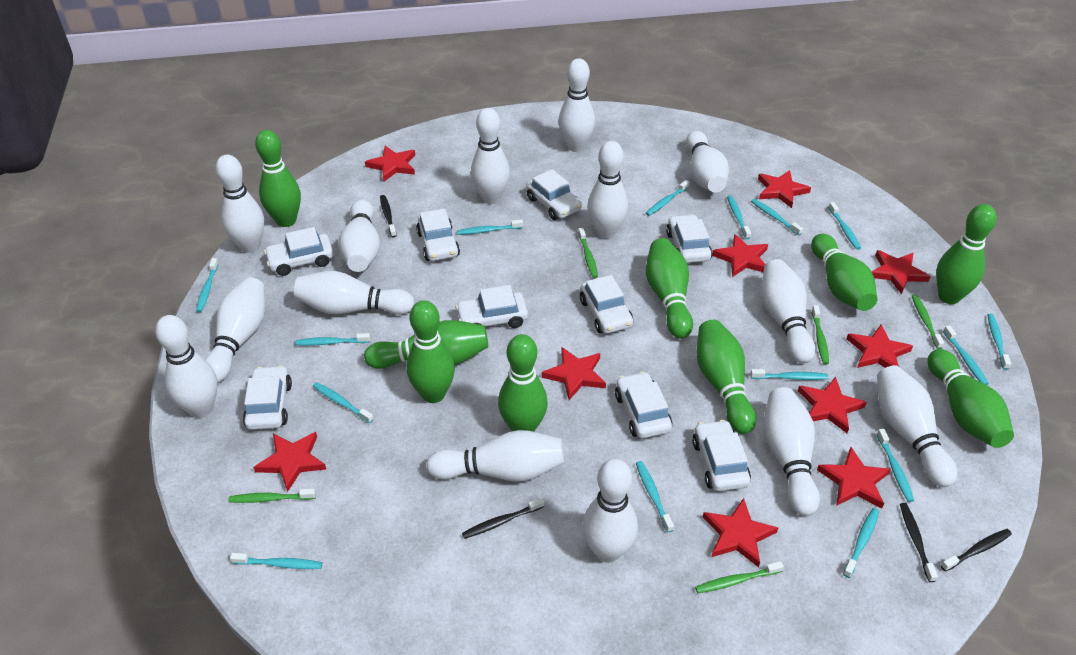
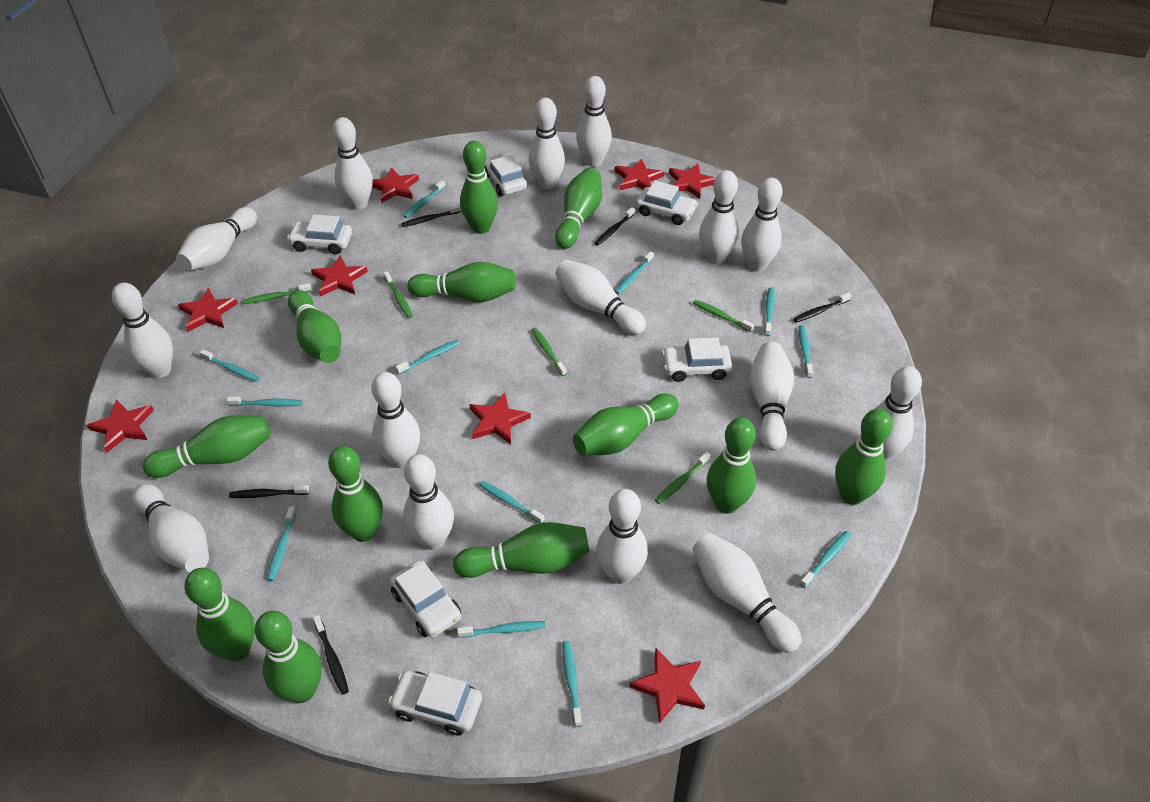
black toothbrush: 4 -> 5
green bowling pin: 9 -> 12
red star: 10 -> 8
turquoise toothbrush: 15 -> 12
white bowling pin: 14 -> 15
white car: 9 -> 6

